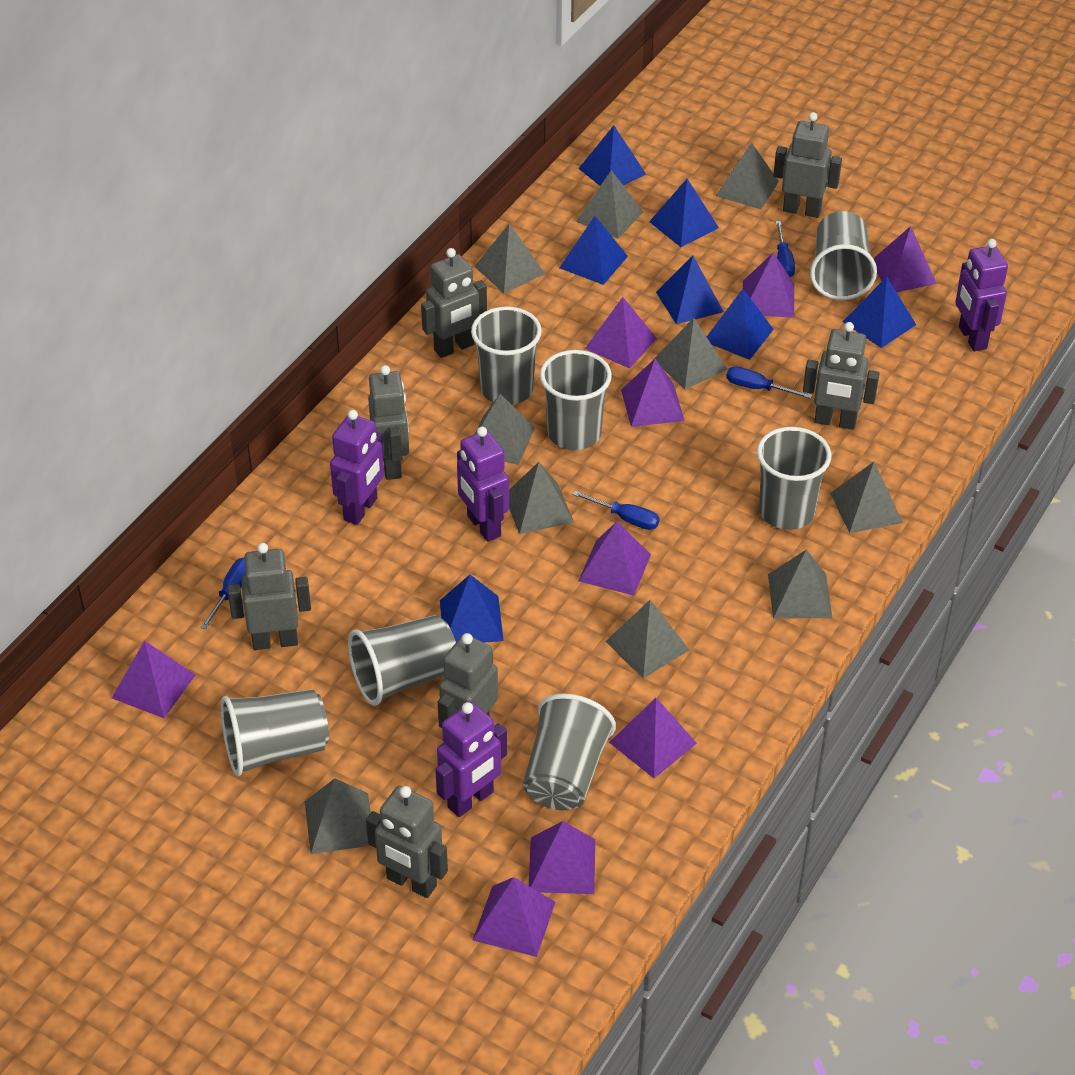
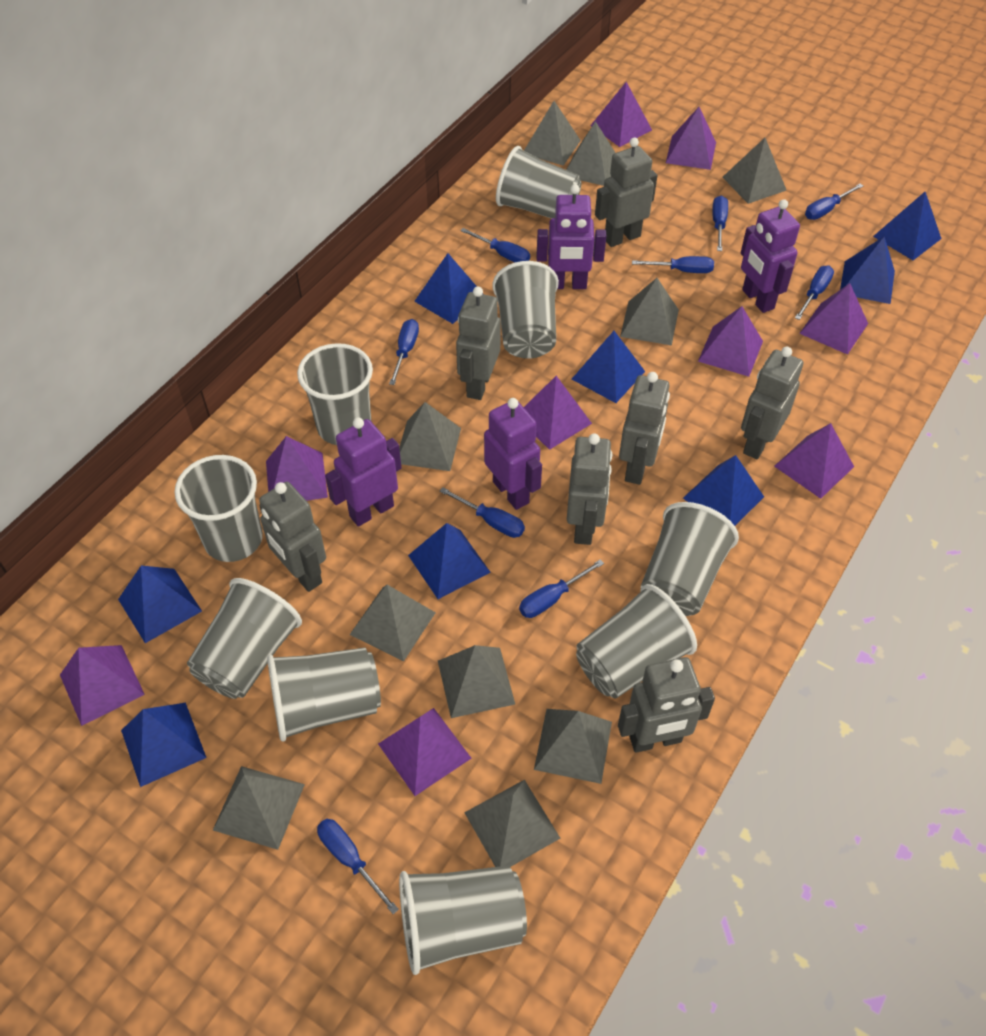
blue pyramid: 7 -> 8
blue screwdriver: 4 -> 9
grey cup: 7 -> 9

